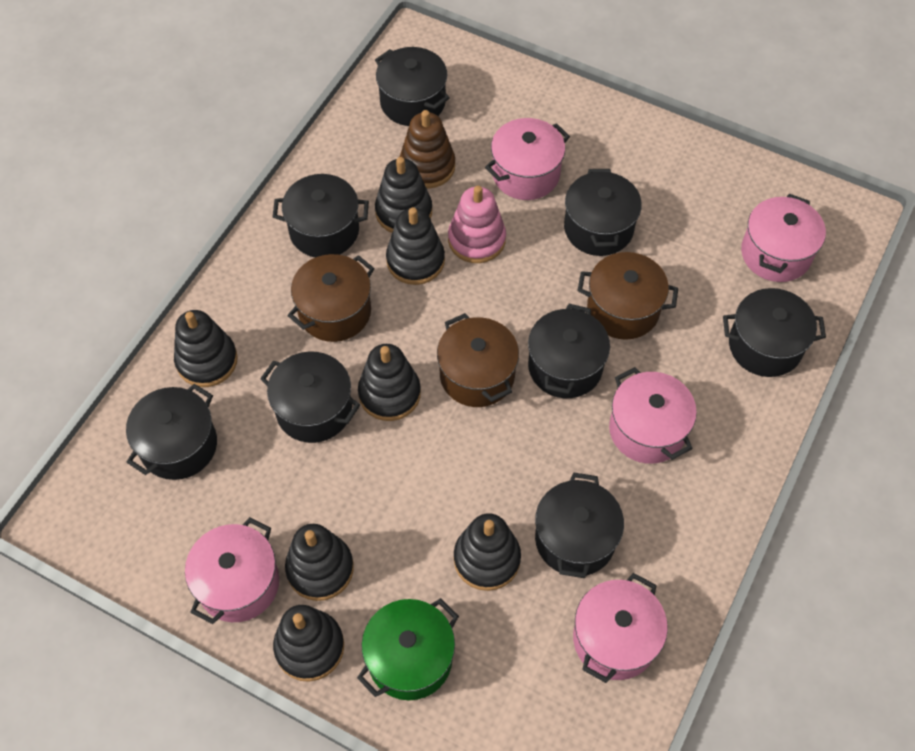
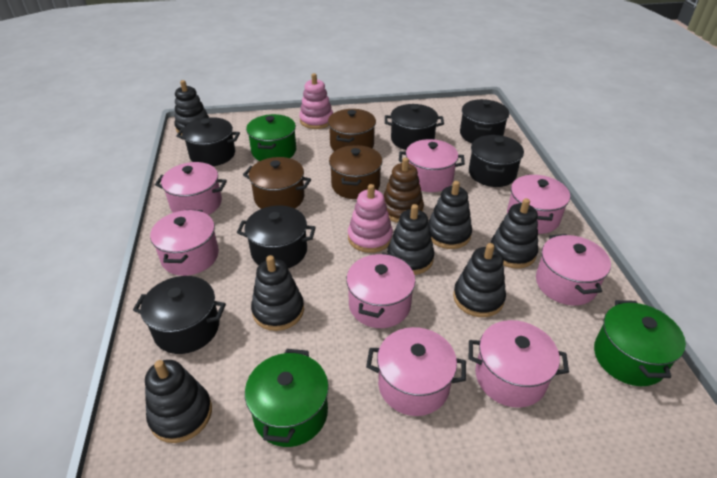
black pot: 8 -> 6
green pot: 1 -> 3
pink pot: 5 -> 8
pink stacking toy: 1 -> 2

